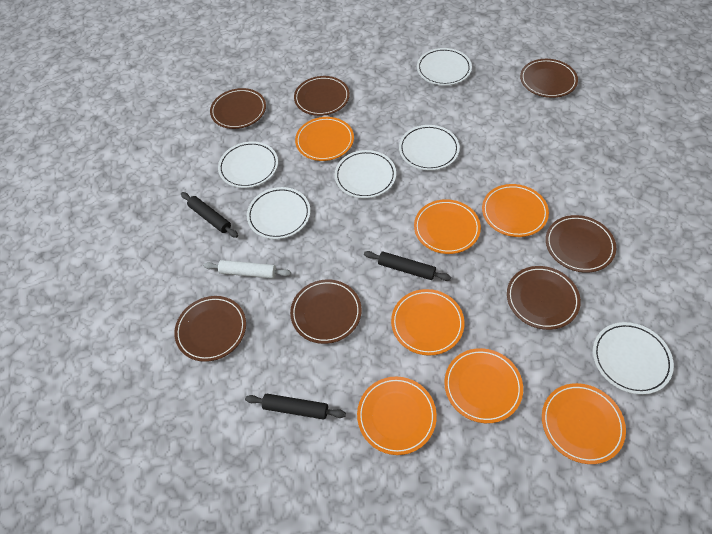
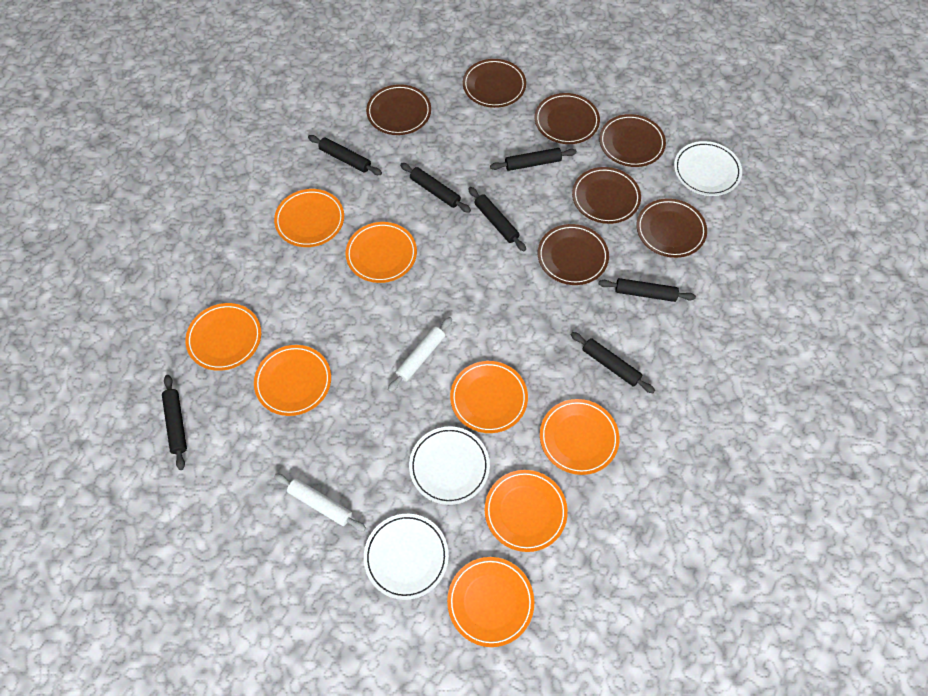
black rolling pin: 3 -> 7
orange plate: 7 -> 8
white plate: 6 -> 3
white rolling pin: 1 -> 2

